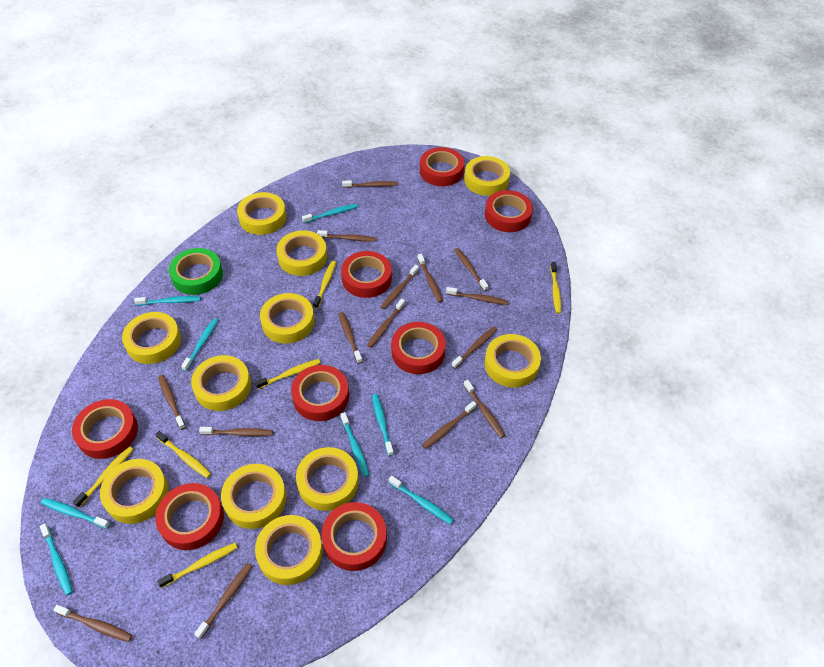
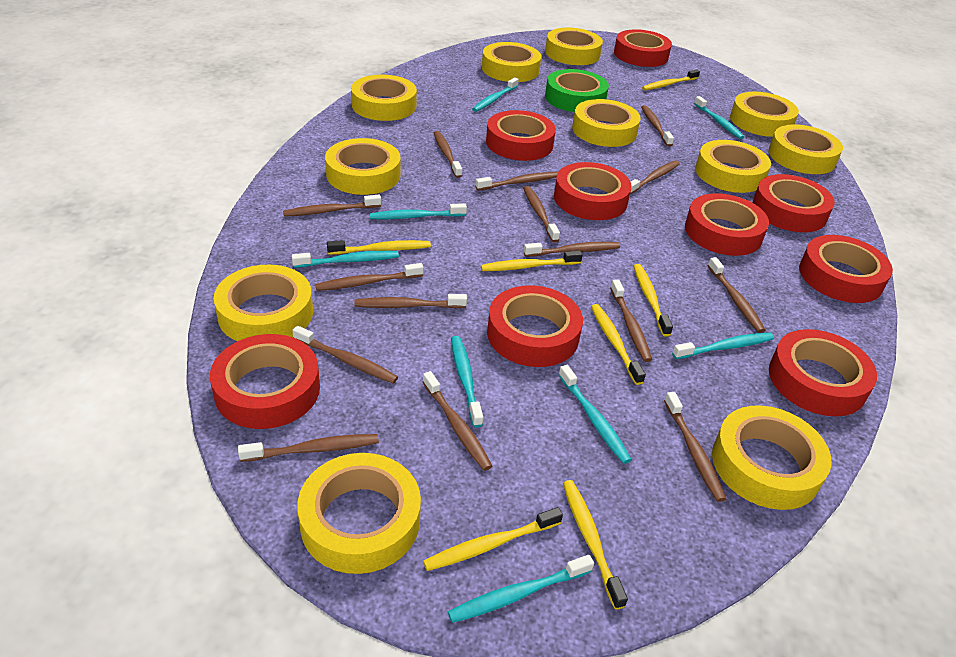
red tape: 8 -> 9
yellow toothbrush: 6 -> 7

